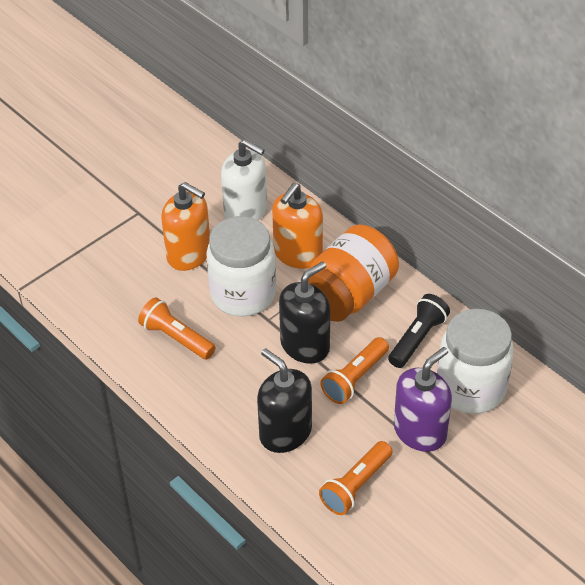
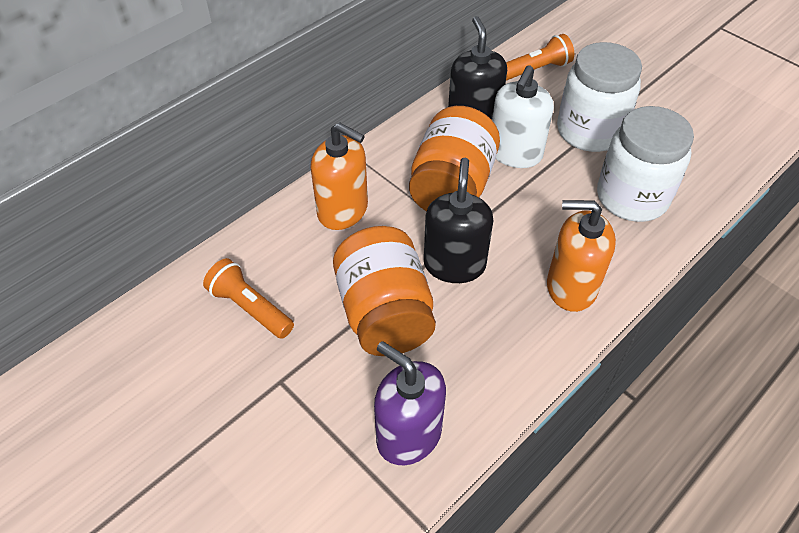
black flashlight: 1 -> 0
orange flashlight: 3 -> 2
orange jar: 1 -> 2

